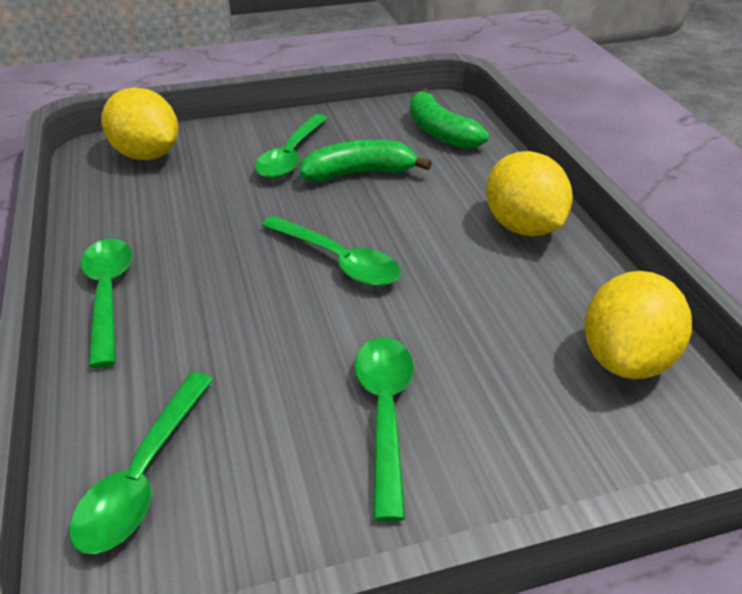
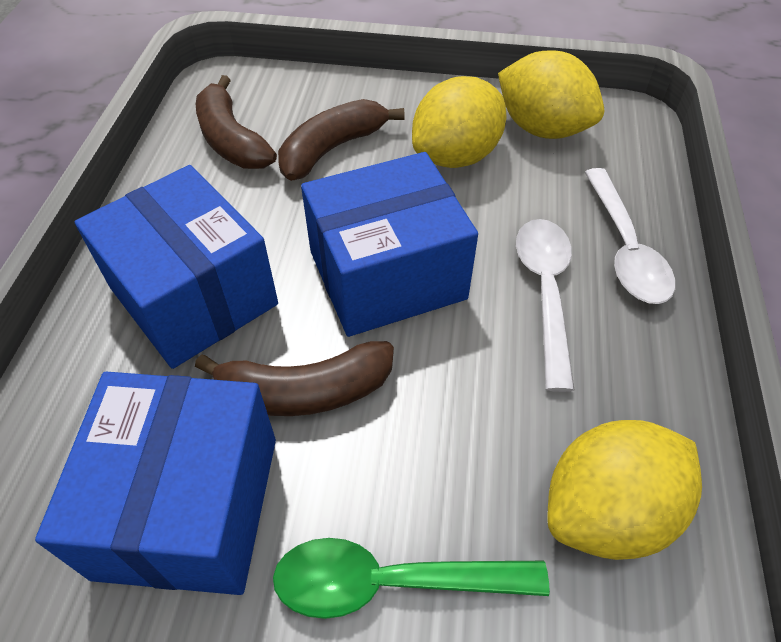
blue box: 0 -> 3
brown banana: 0 -> 3
green banana: 2 -> 0
green spoon: 5 -> 1
white spoon: 0 -> 2

